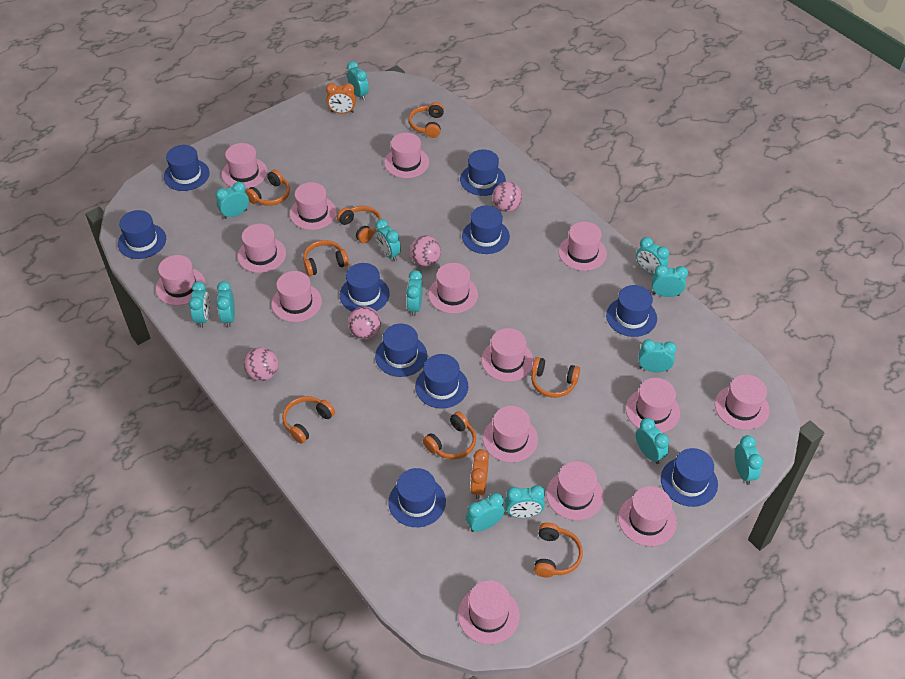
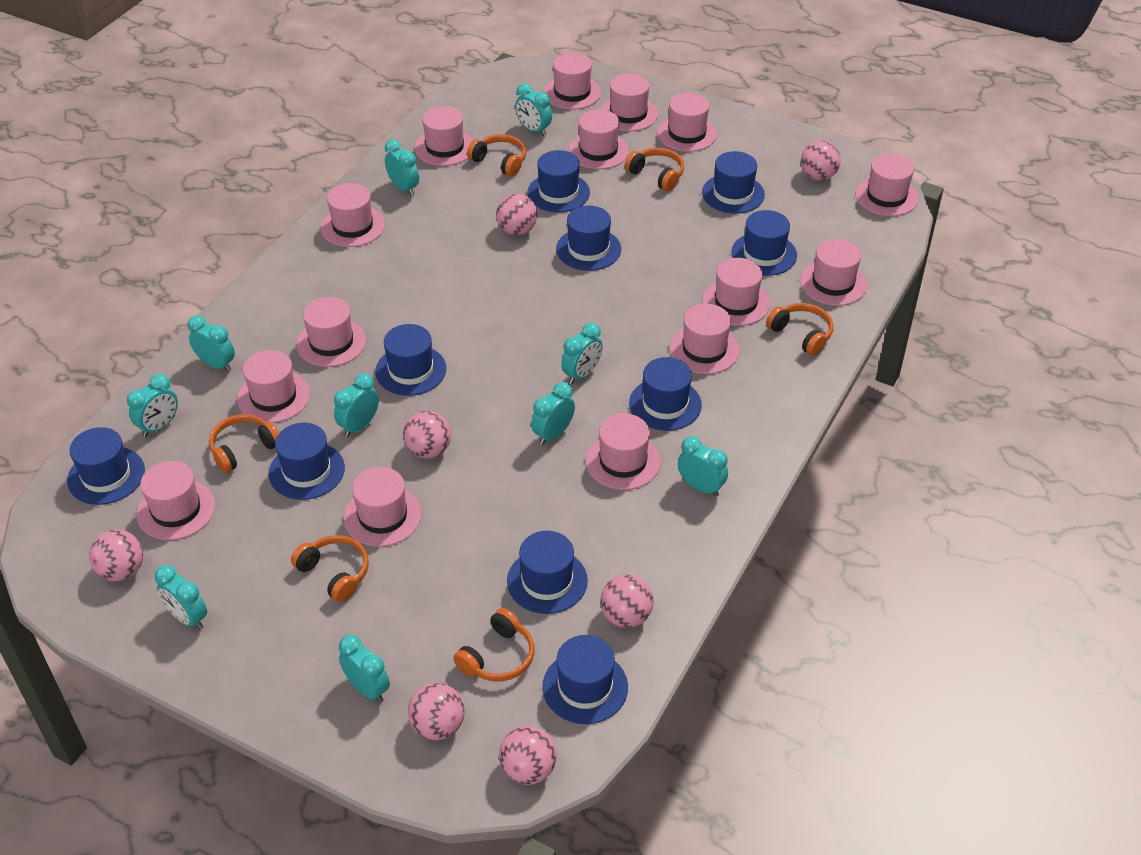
orange clock: 2 -> 0
orange headphones: 8 -> 6
pink ball: 4 -> 7
turquoise clock: 13 -> 10

